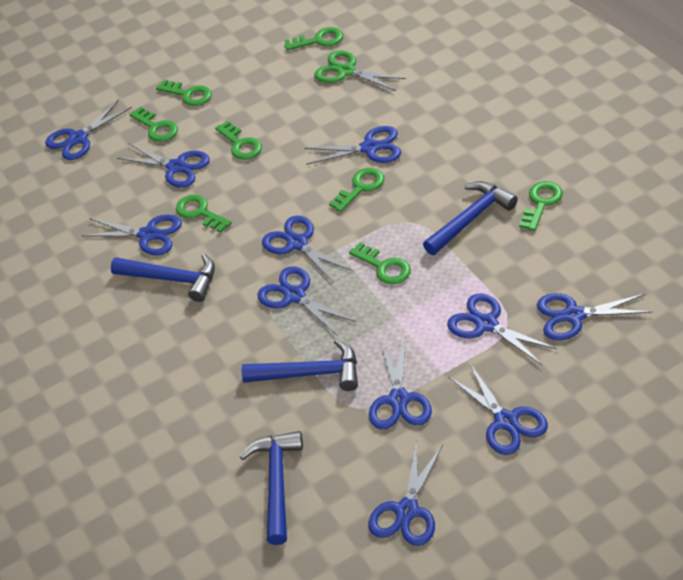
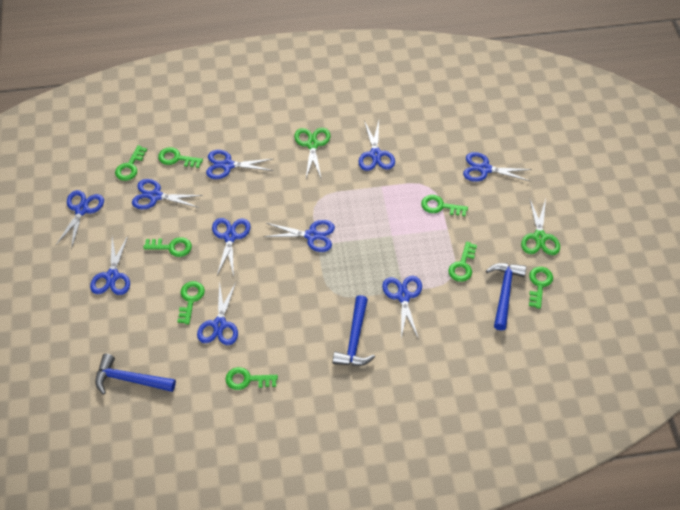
blue hammer: 4 -> 3
blue scissors: 11 -> 10
green scissors: 1 -> 2

